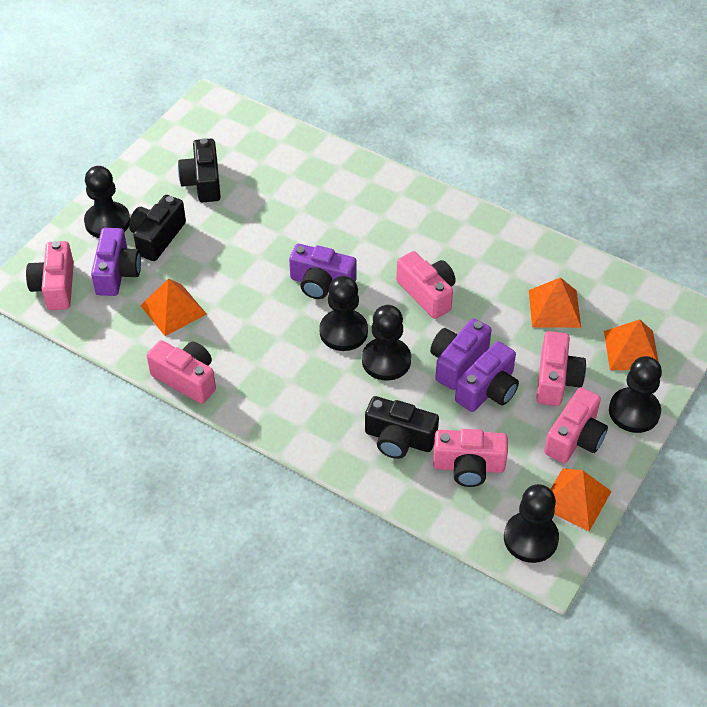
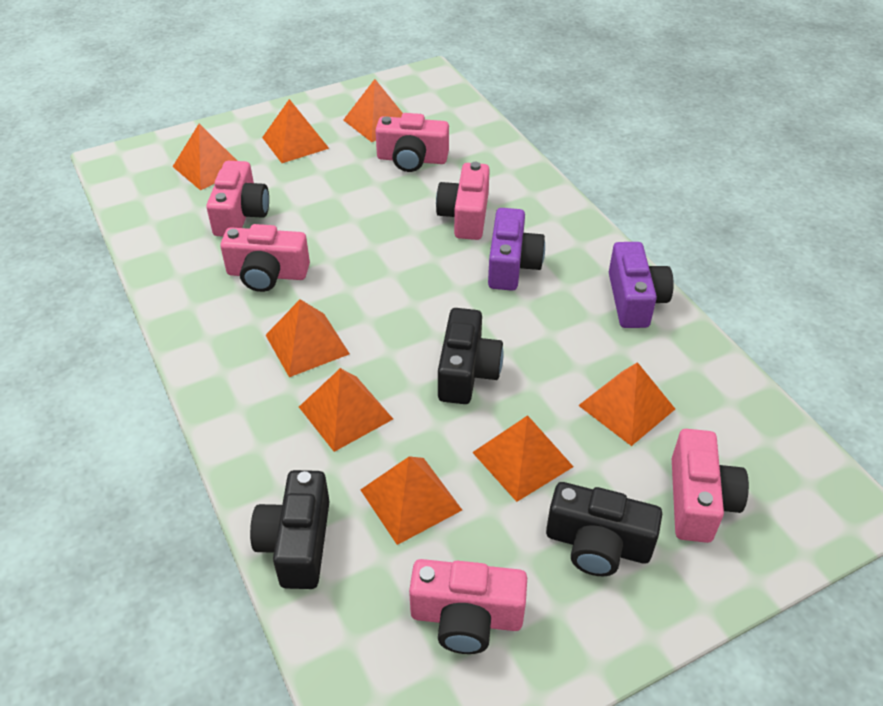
black pawn: 5 -> 0
orange pyramid: 4 -> 8
purple camera: 4 -> 2

